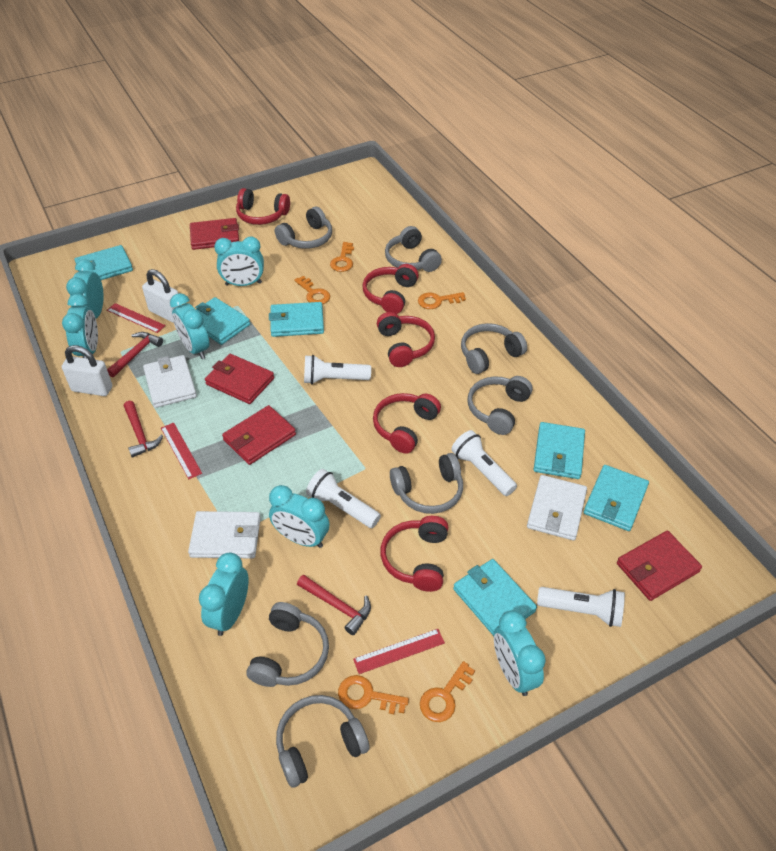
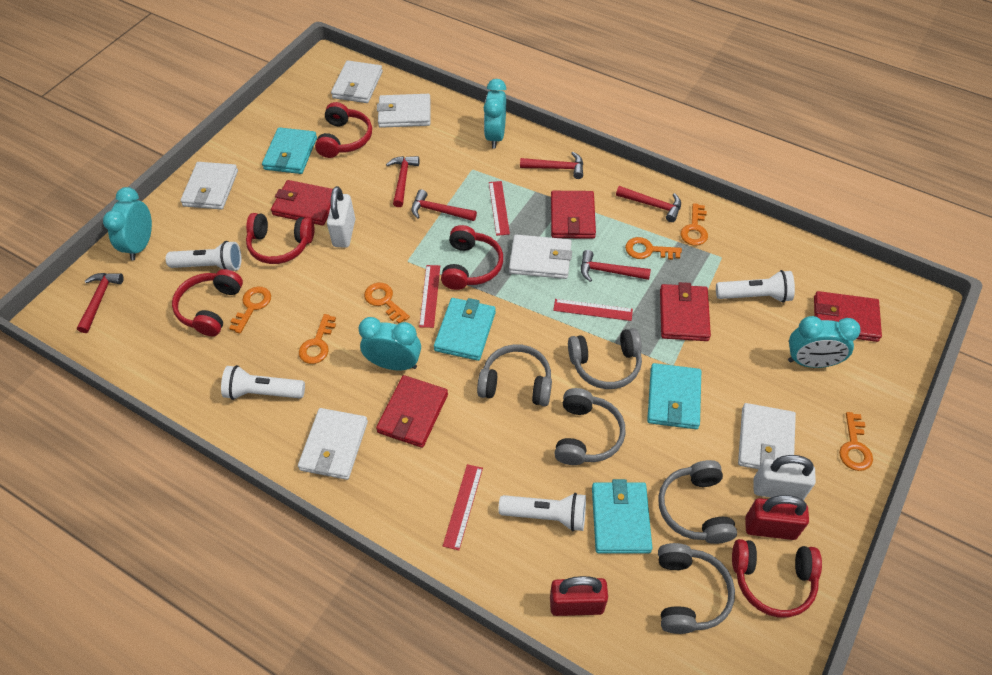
grey headphones: 7 -> 5
orange key: 5 -> 6
red hammer: 3 -> 6
red padlock: 0 -> 2
red ruler: 3 -> 4
red wallet: 4 -> 5
turquoise clock: 7 -> 4
turquoise wallet: 6 -> 4
white wallet: 3 -> 6

